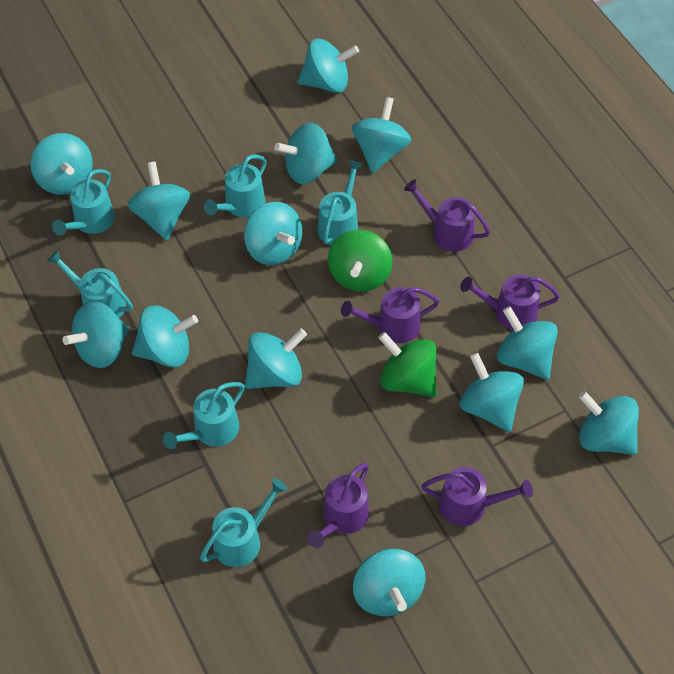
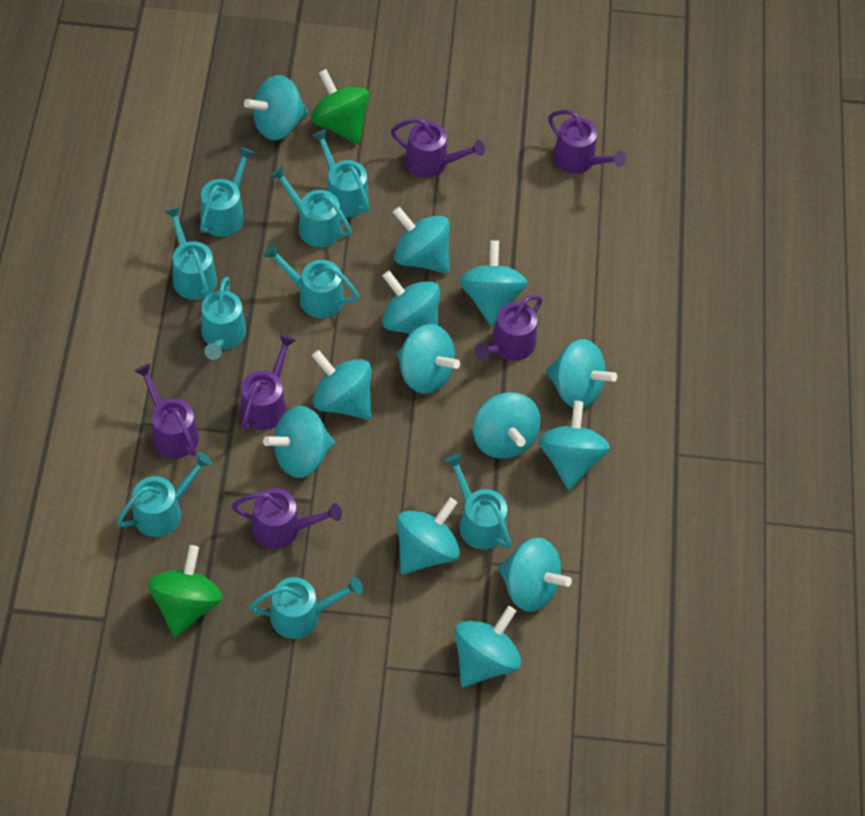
purple watering can: 5 -> 6
turquoise watering can: 6 -> 9

